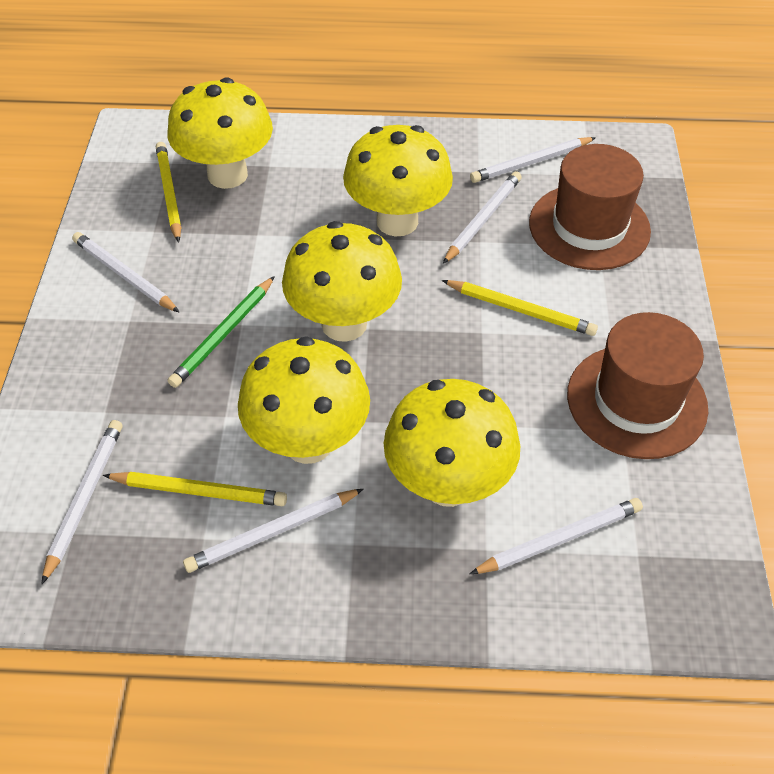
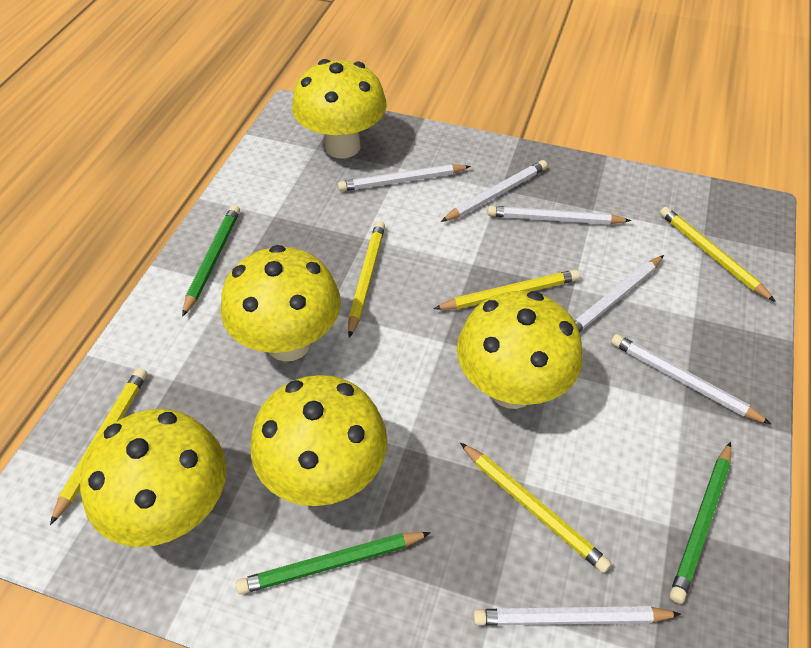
brown hat: 2 -> 0
green pencil: 1 -> 3
yellow pencil: 3 -> 5

